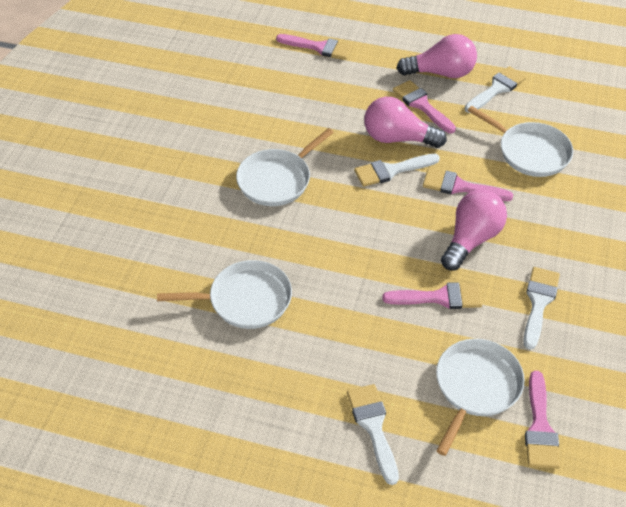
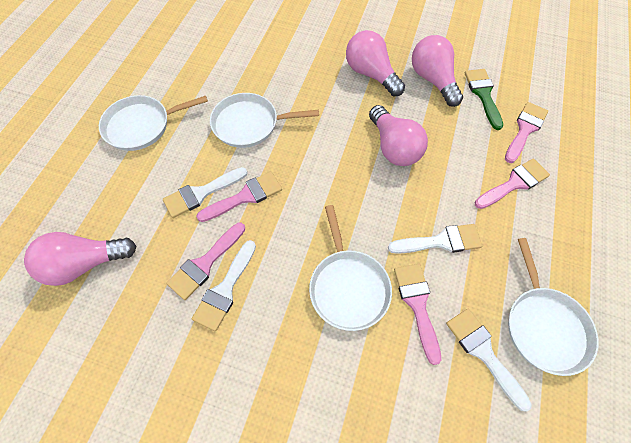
green brush: 0 -> 1
pink light bulb: 3 -> 4

